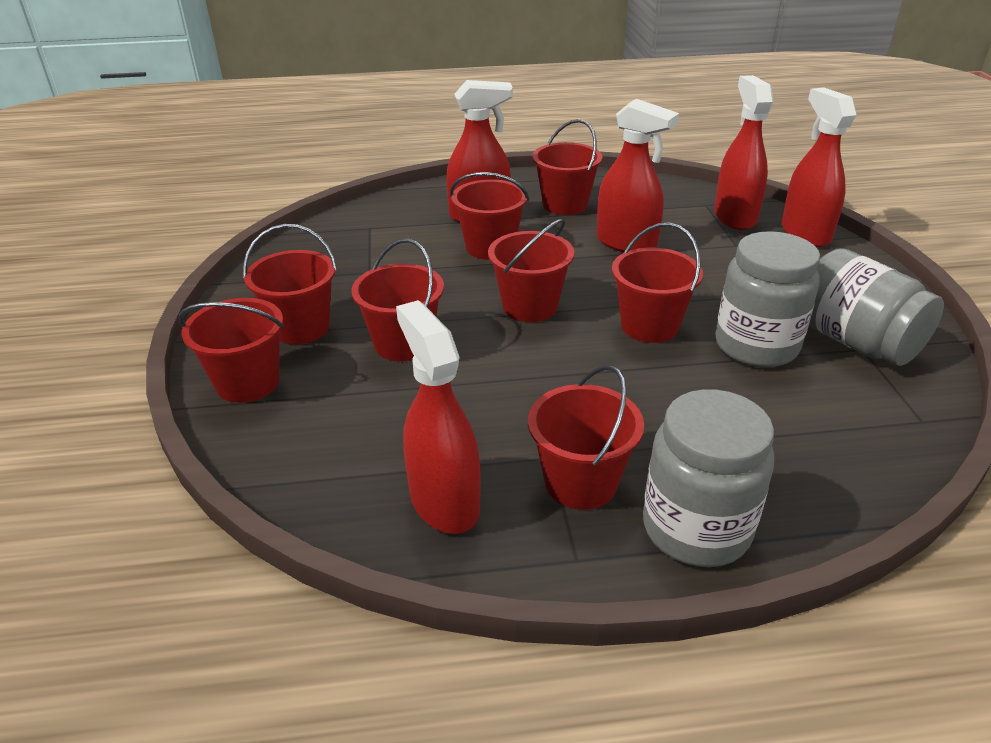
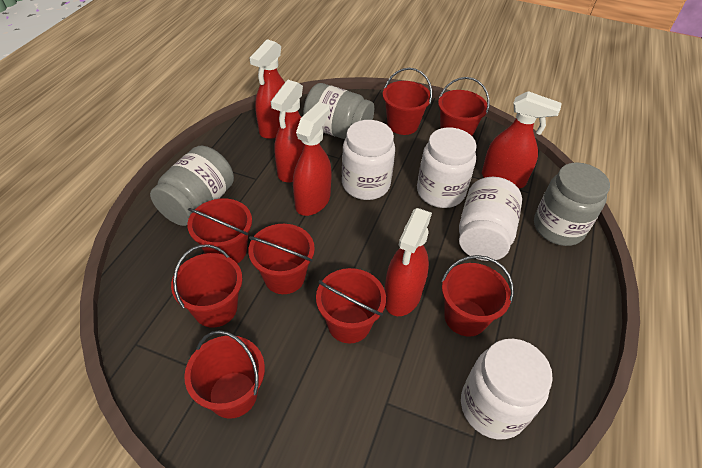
white jar: 0 -> 4

